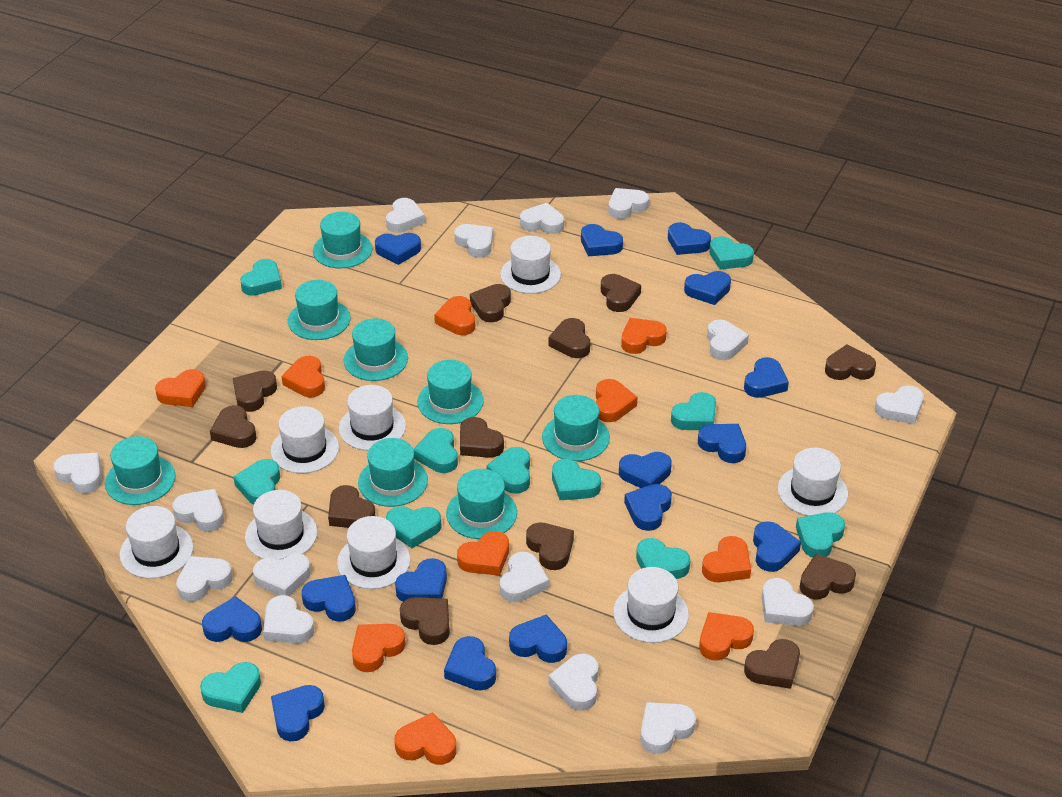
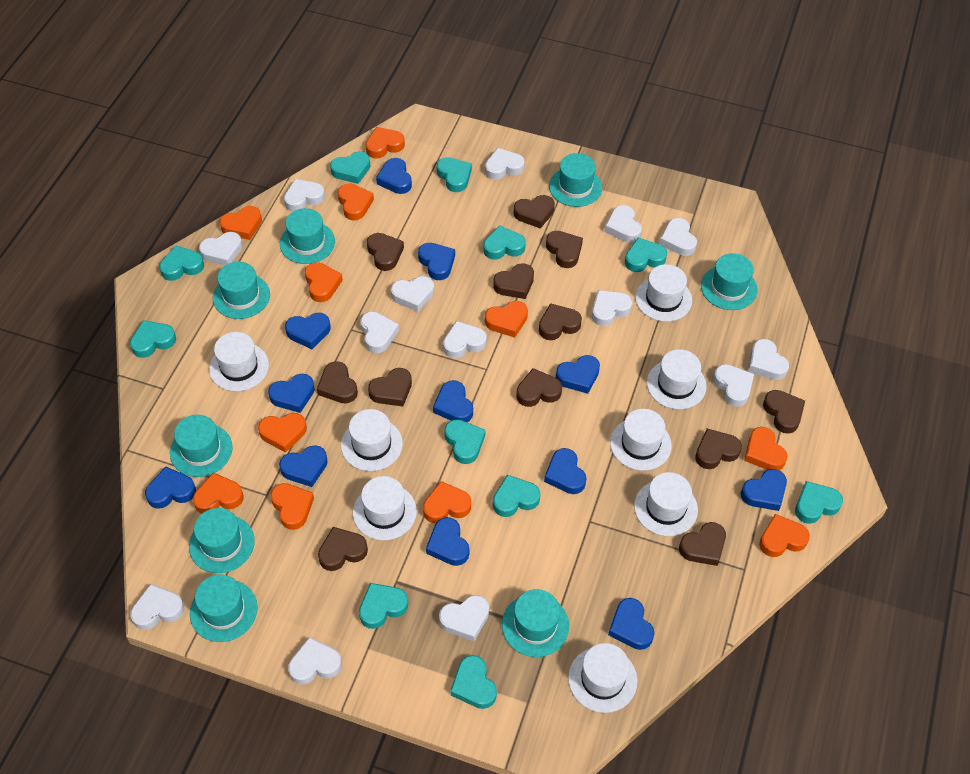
blue heart: 15 -> 12
orange heart: 10 -> 11
white heart: 15 -> 14

